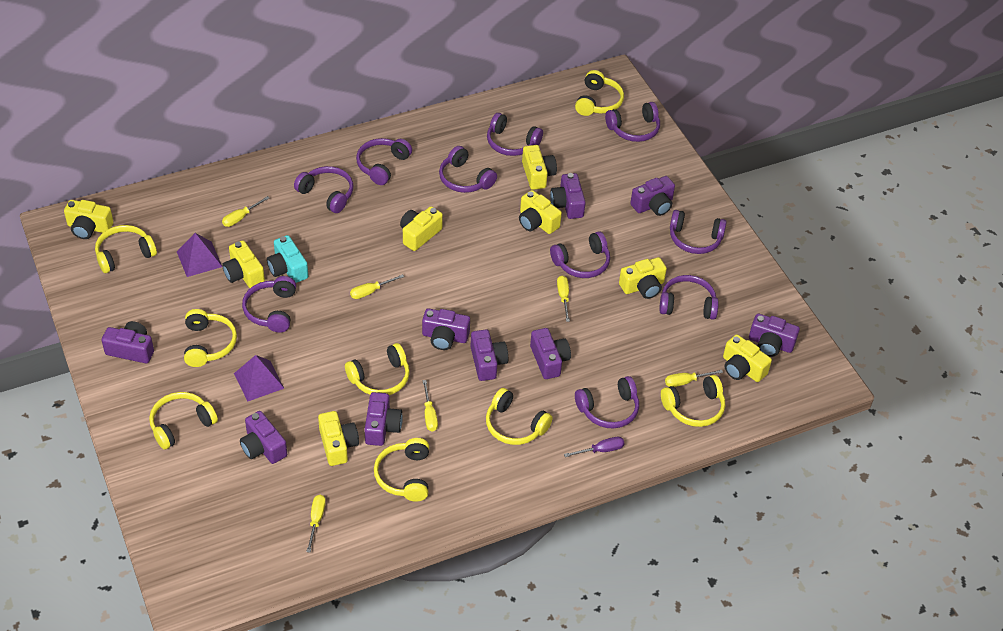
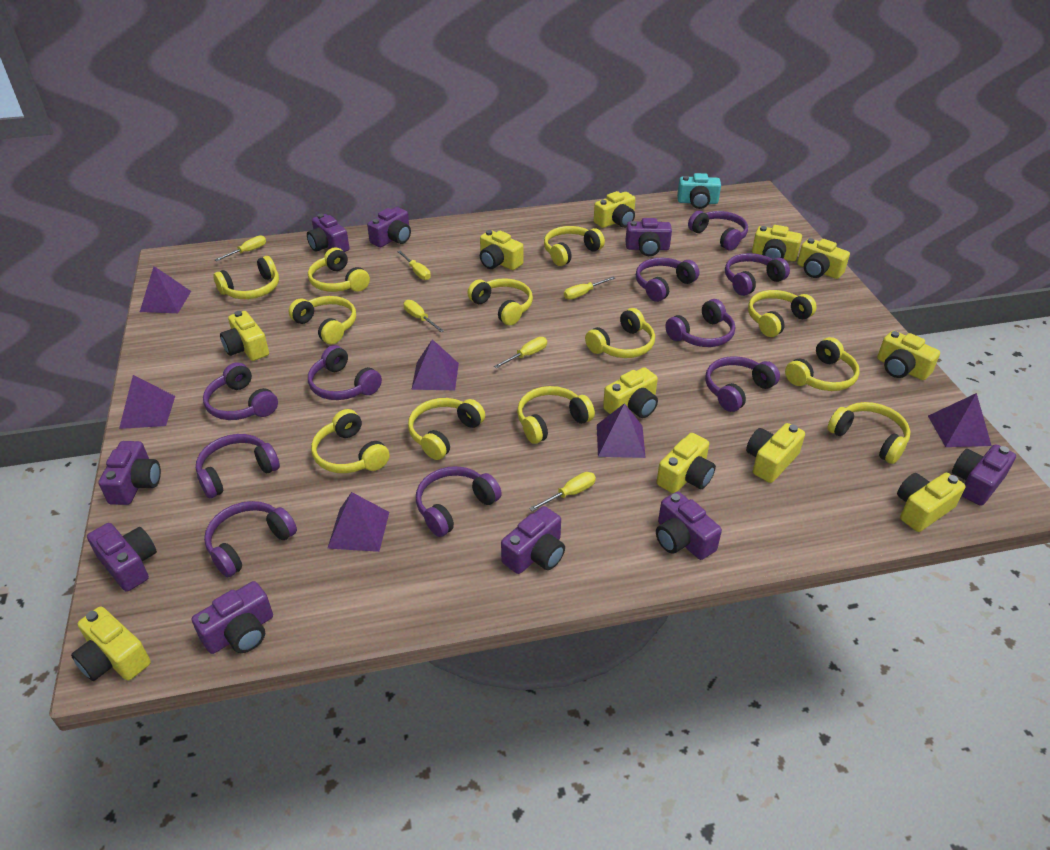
purple pyramid: 2 -> 6
purple screwdriver: 1 -> 0
yellow camera: 8 -> 11
yellow headphones: 8 -> 12

